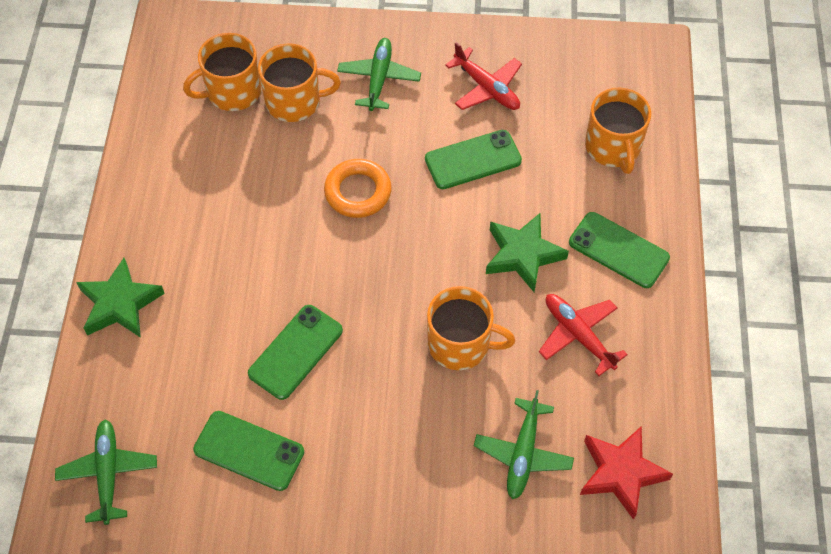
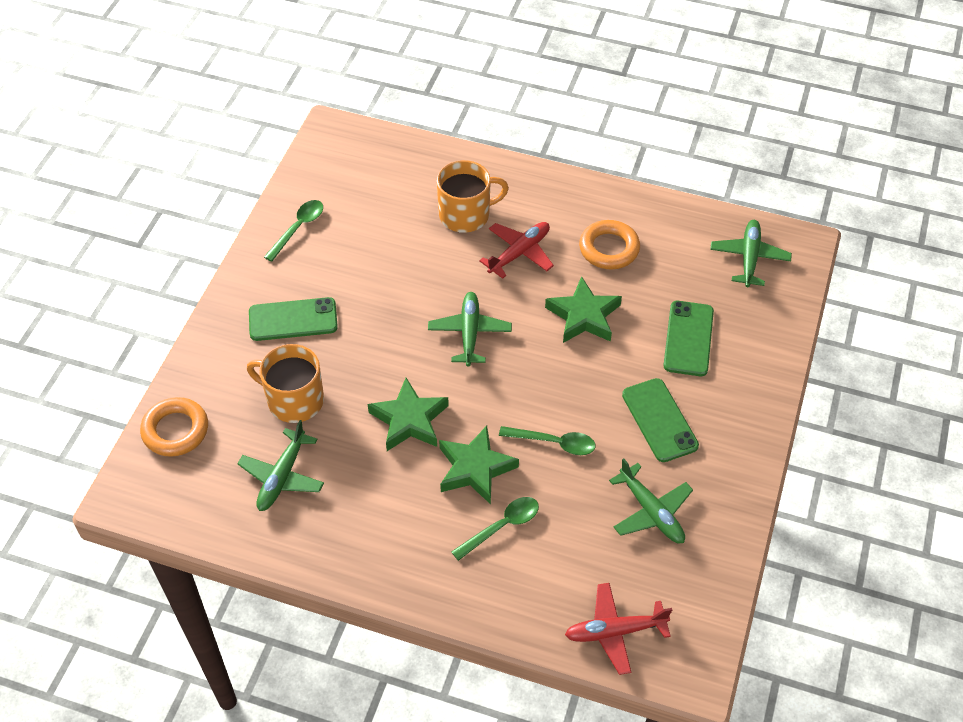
green phone: 4 -> 3
green plane: 3 -> 4
green spoon: 0 -> 3
green star: 2 -> 3
orange mug: 4 -> 2
orange ring: 1 -> 2
red star: 1 -> 0

